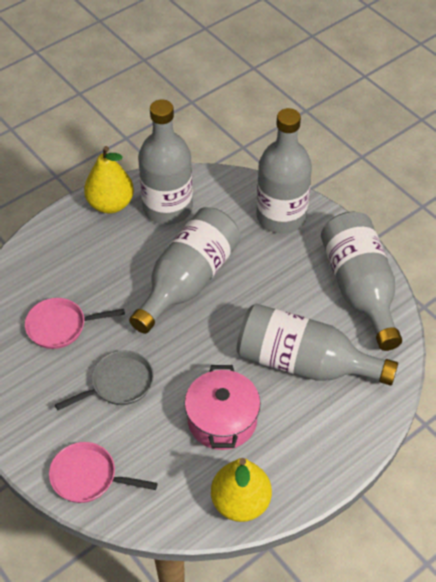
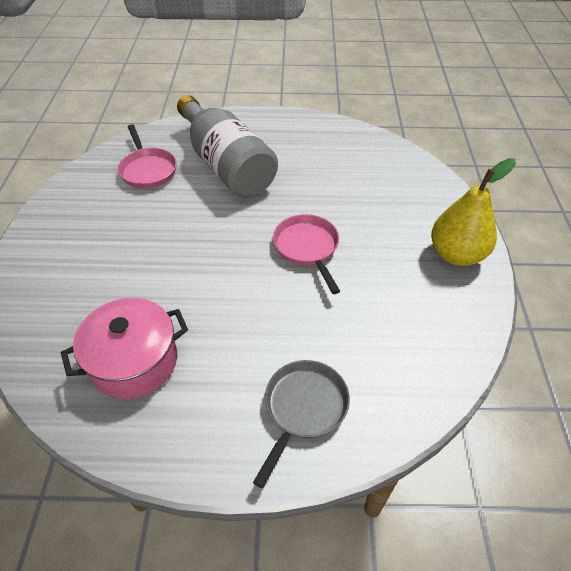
grey bottle: 5 -> 1
yellow pear: 2 -> 1

